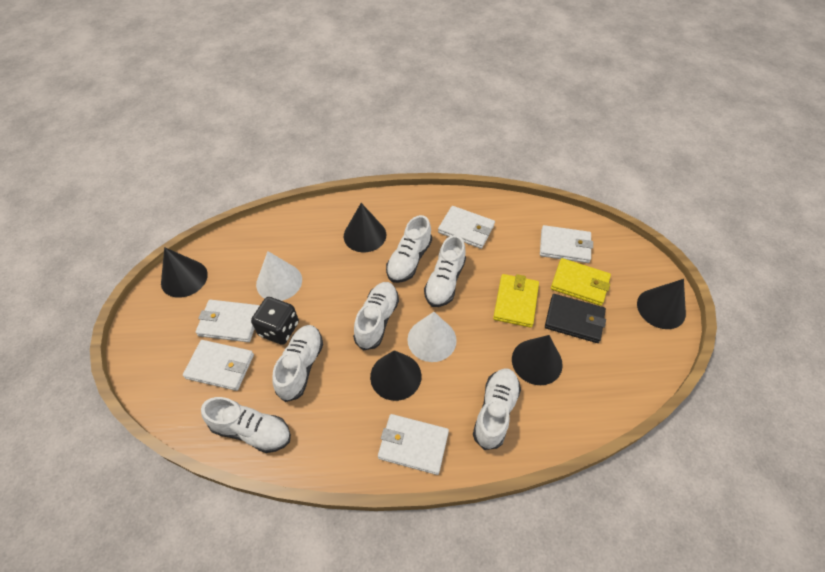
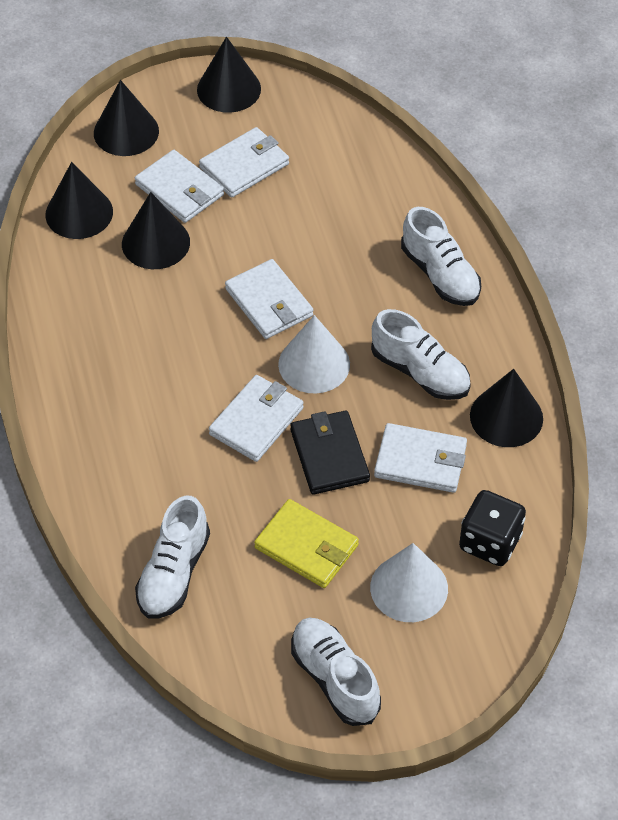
white shoe: 6 -> 4
yellow wallet: 2 -> 1

